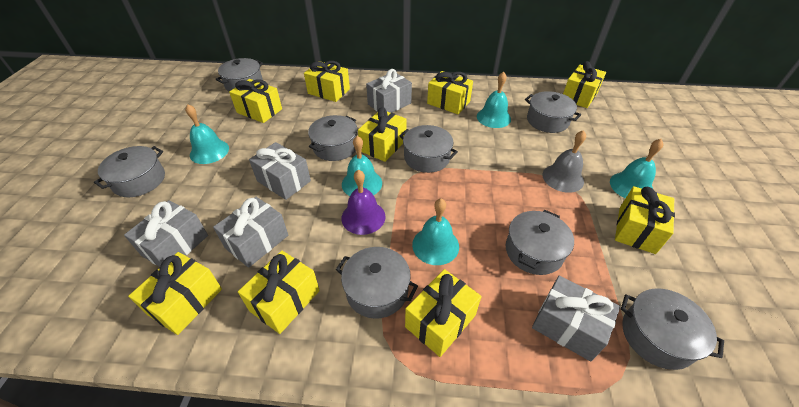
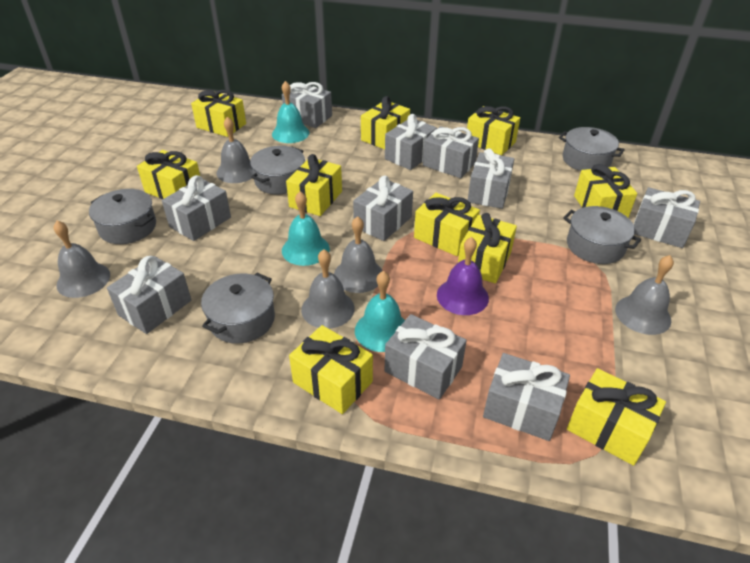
grey bell: 1 -> 5
grey gift: 5 -> 10
grey pot: 8 -> 5
turquoise bell: 5 -> 3
yellow gift: 9 -> 10

